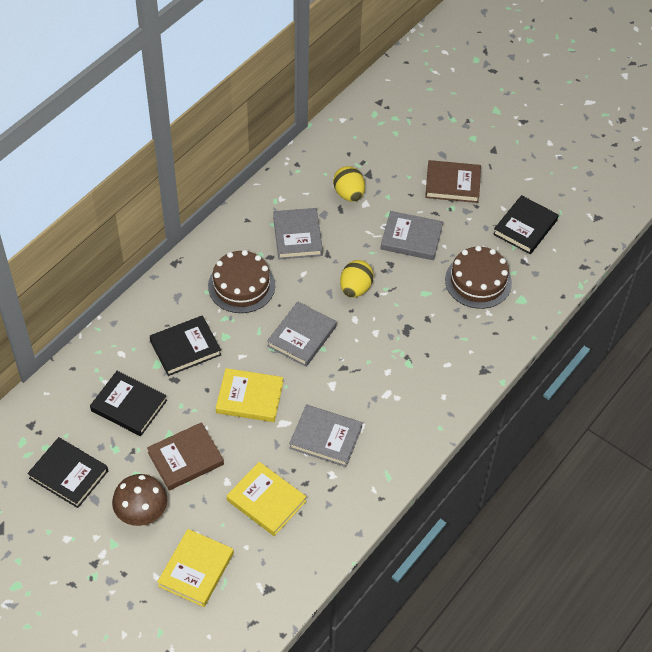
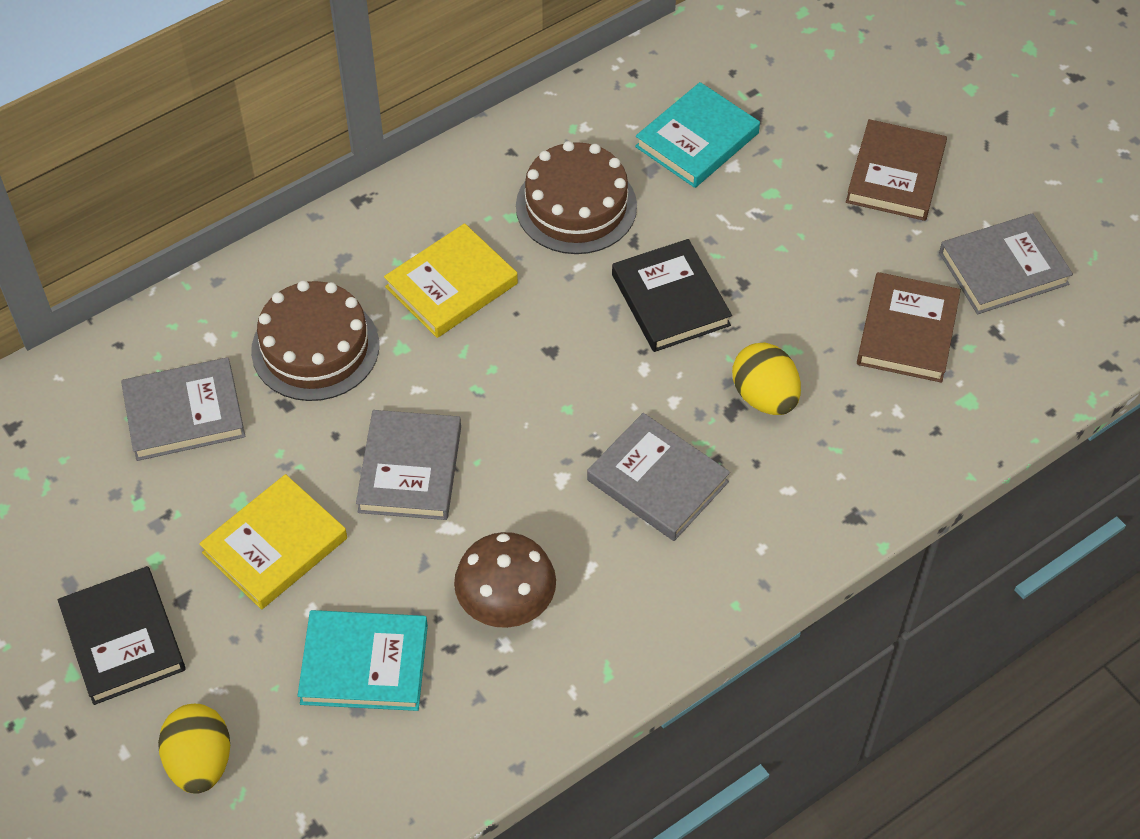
black book: 4 -> 2
turquoise book: 0 -> 2
yellow book: 3 -> 2

